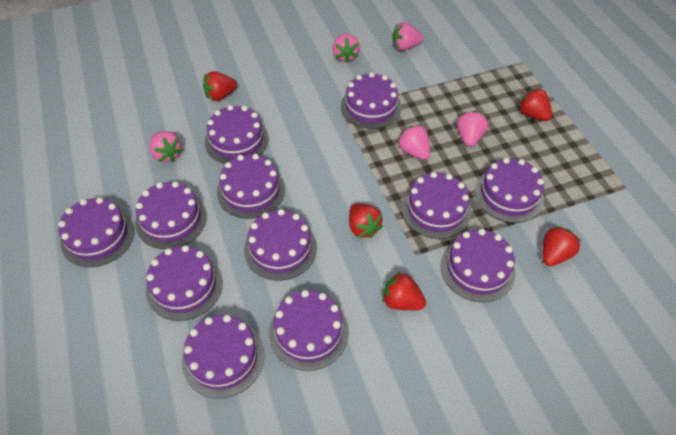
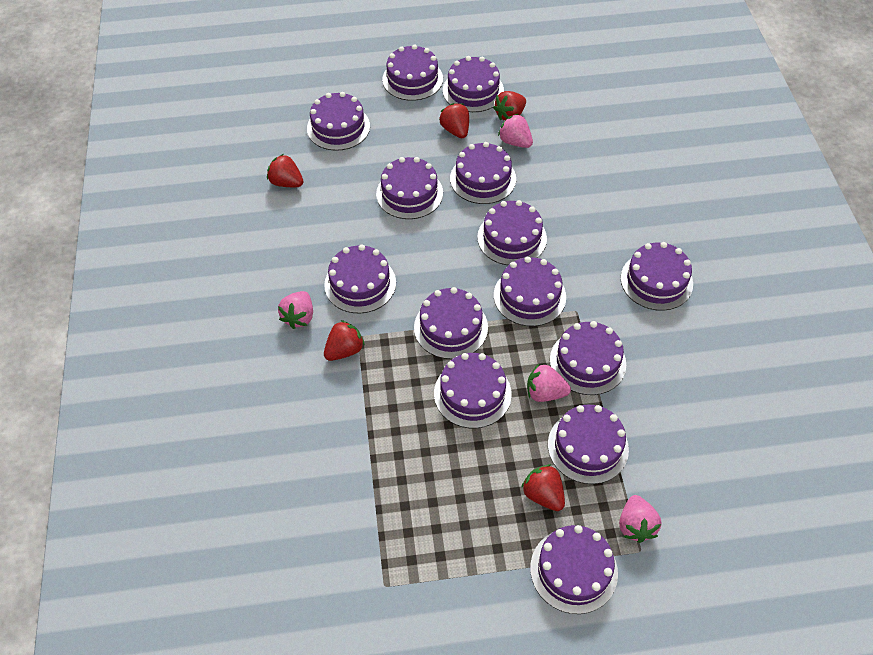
pink strawberry: 5 -> 4
purple cake: 12 -> 14

